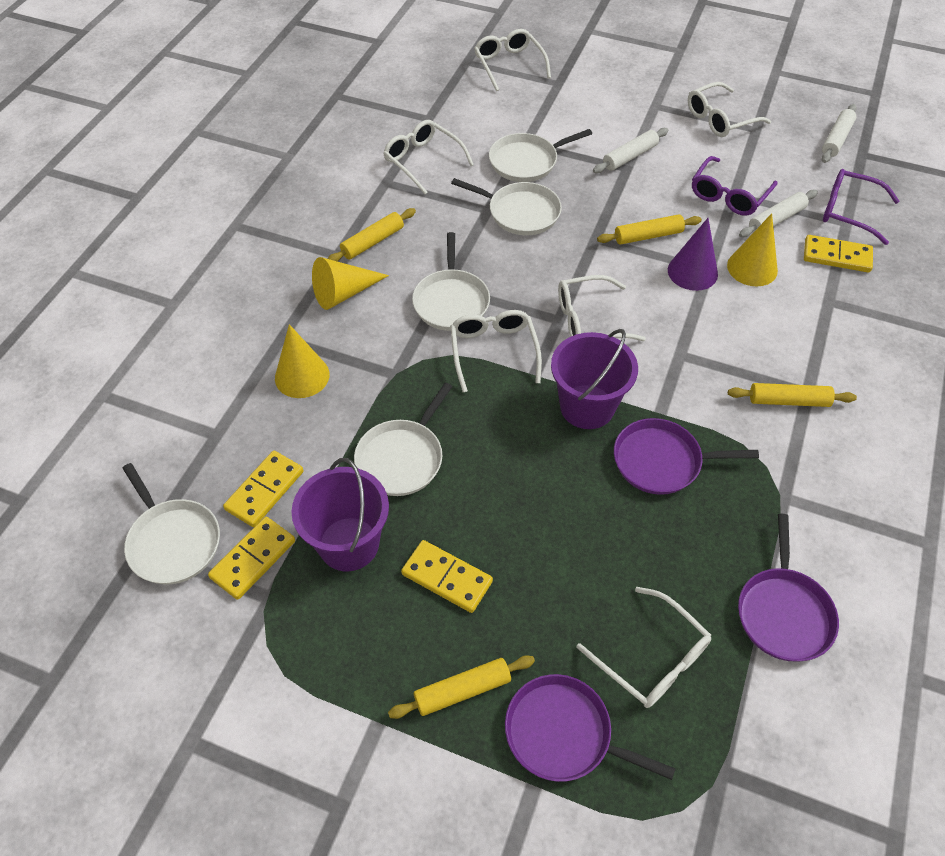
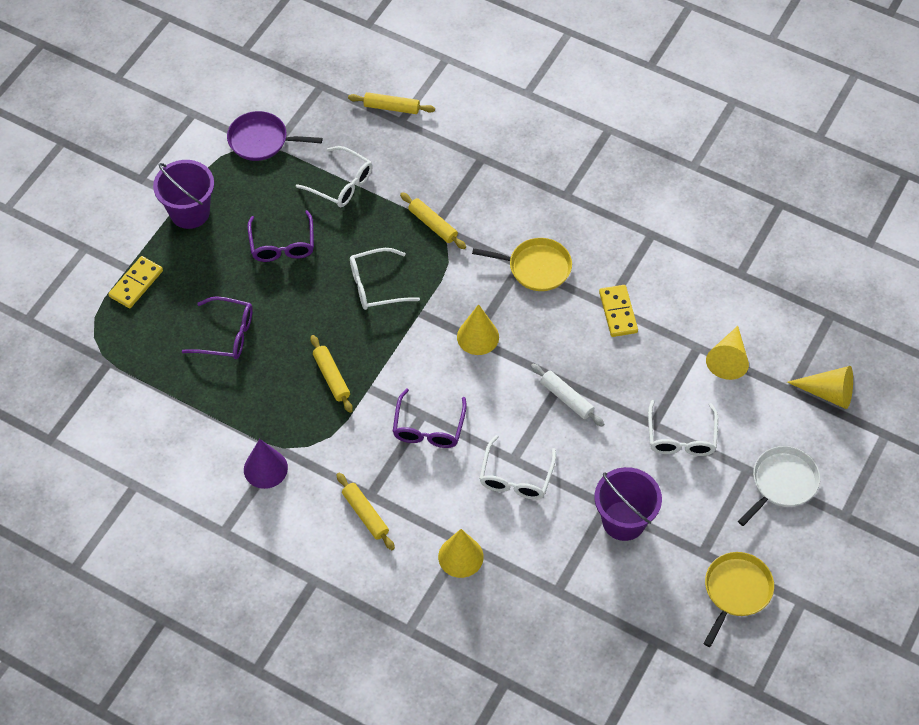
purple glasses: 2 -> 3
purple pan: 3 -> 1
white glasses: 6 -> 4
white pan: 5 -> 1
white rolling pin: 3 -> 1
yellow cone: 3 -> 4
yellow domino: 4 -> 2
yellow pan: 0 -> 2

